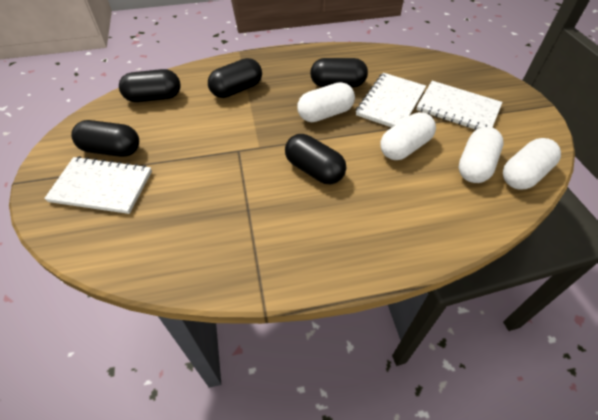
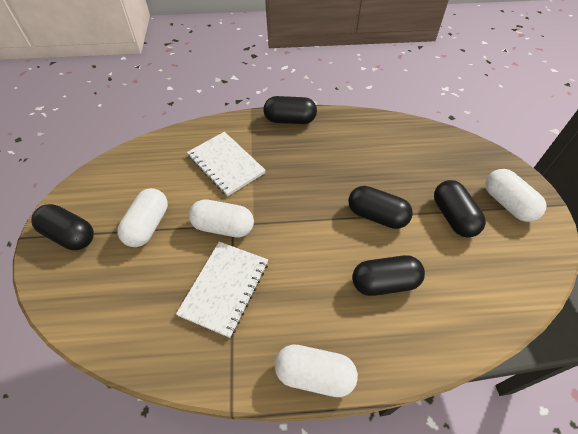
white notebook: 3 -> 2

